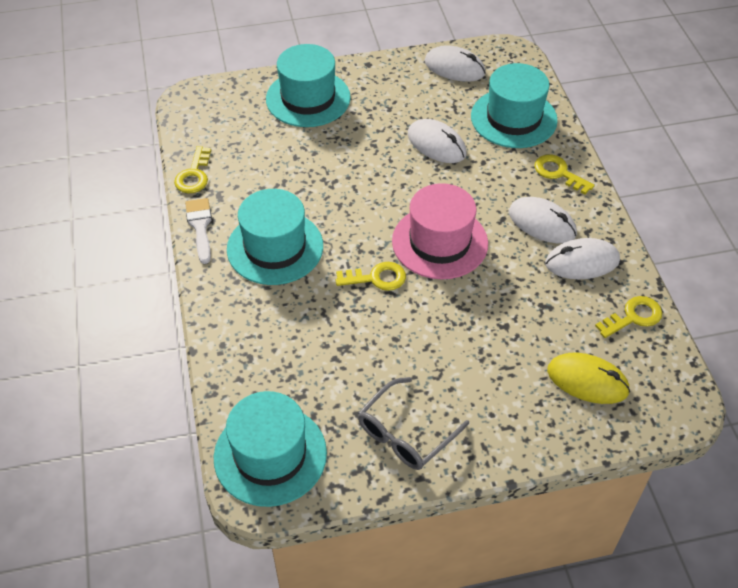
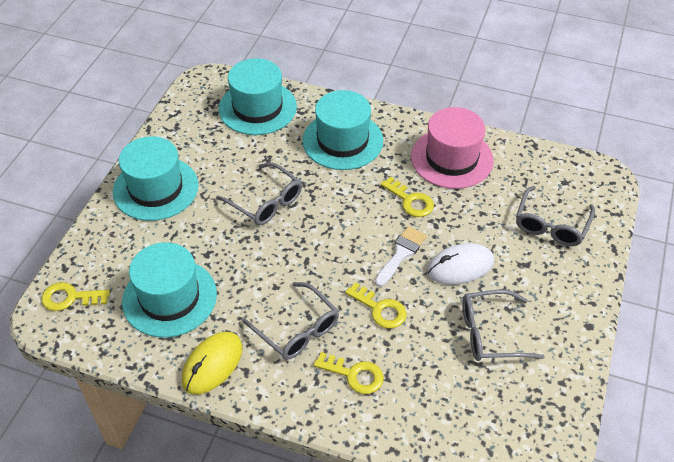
grey glasses: 1 -> 4
white mouse: 4 -> 1

